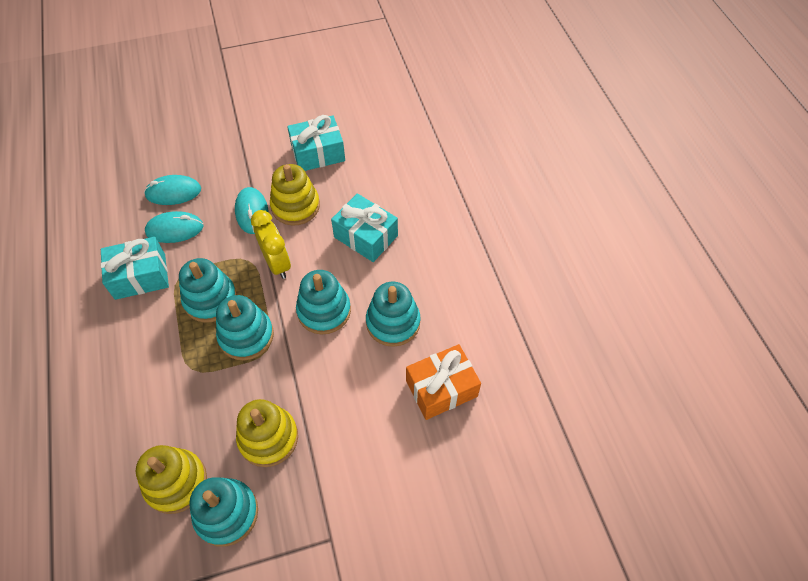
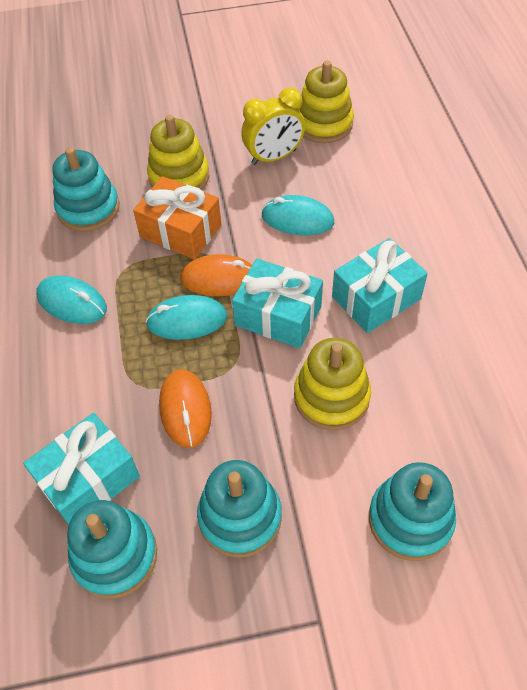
orange mouse: 0 -> 2
turquoise stacking toy: 5 -> 4

